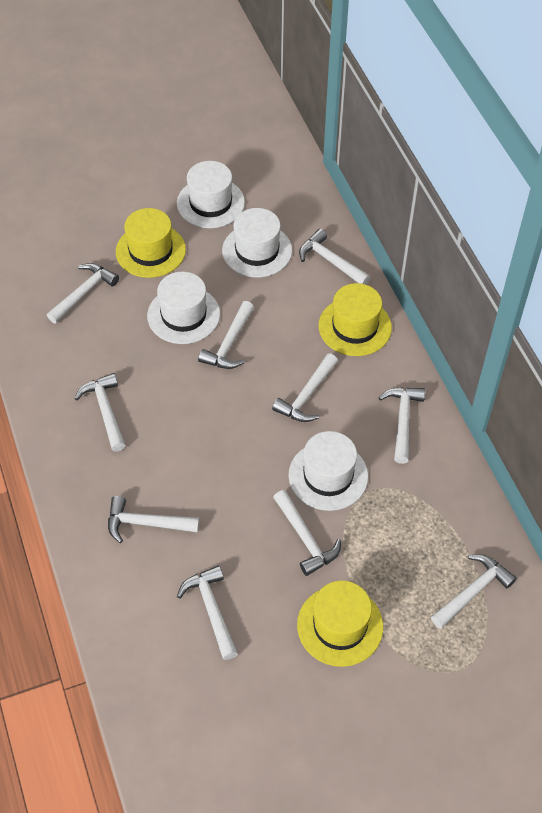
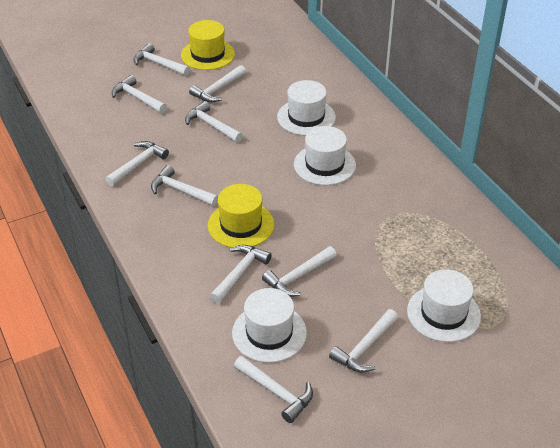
yellow hat: 3 -> 2

